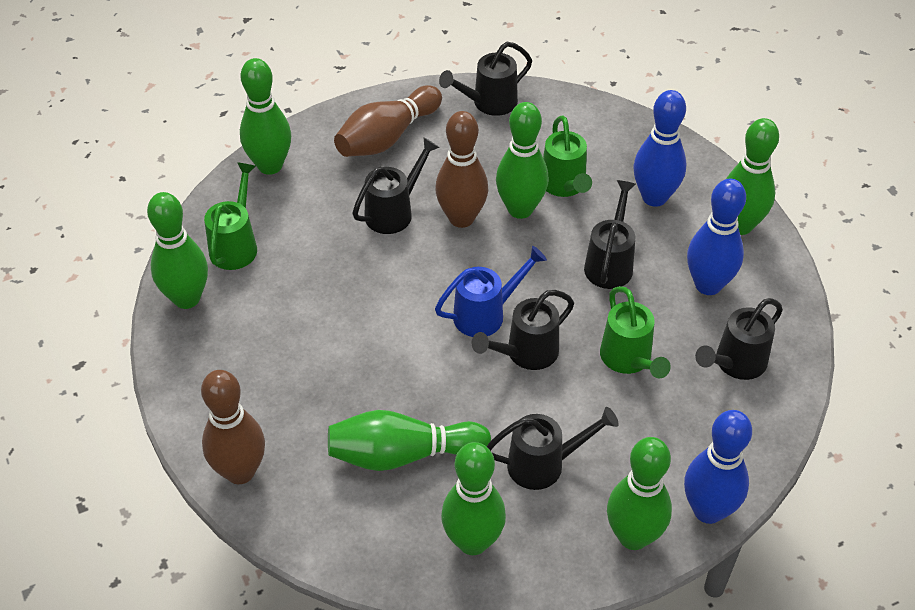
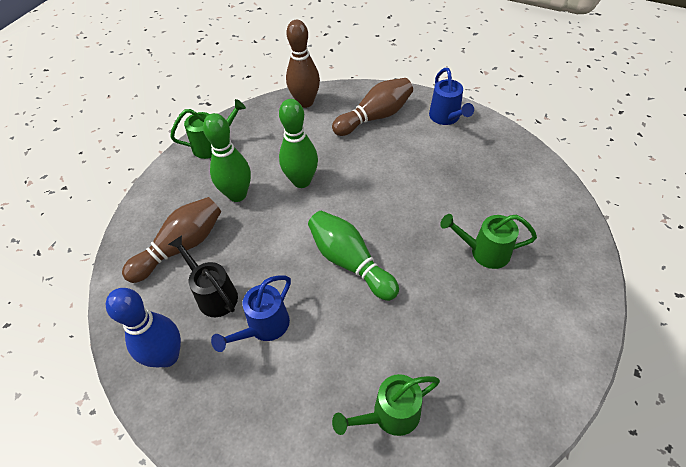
black watering can: 6 -> 1
blue bowling pin: 3 -> 1
blue watering can: 1 -> 2
green bowling pin: 7 -> 3

